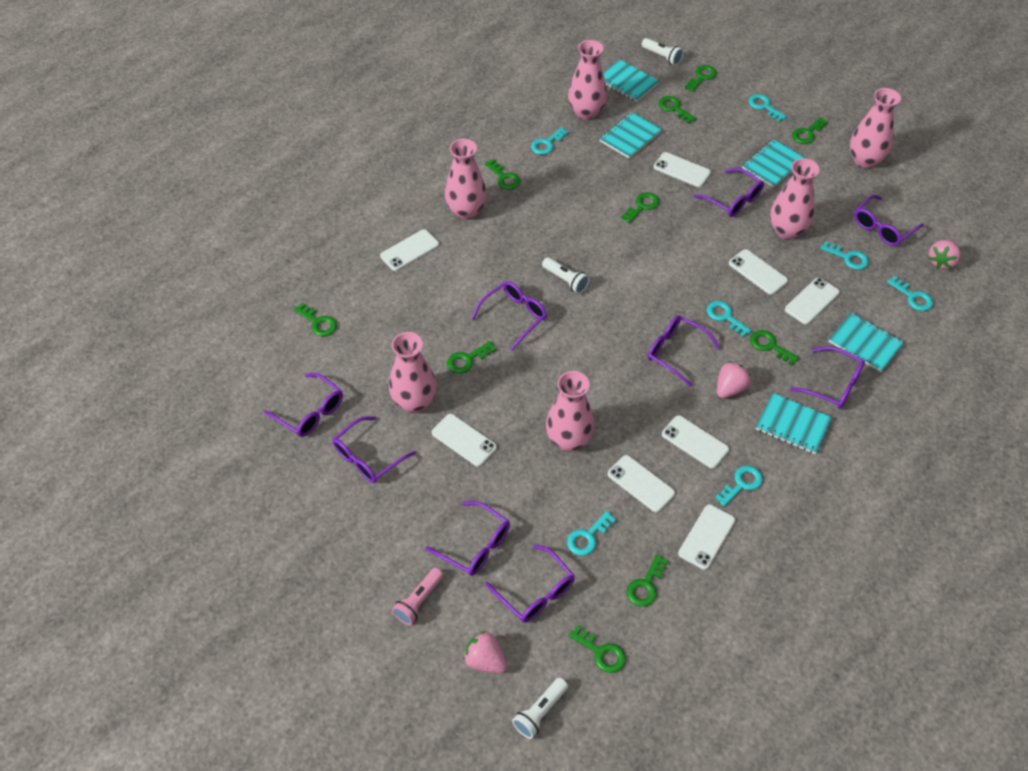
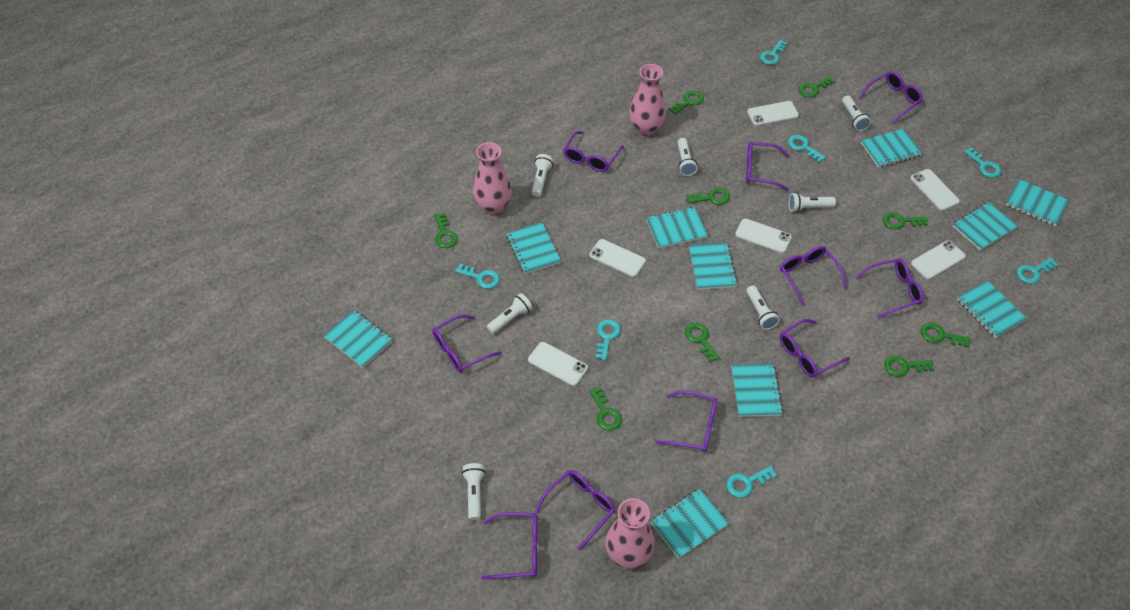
green key: 10 -> 9
pink flashlight: 1 -> 0
pink strawberry: 3 -> 0
pink vase: 6 -> 3
purple glasses: 9 -> 10
turquoise notebook: 5 -> 10
white flashlight: 3 -> 7
white phone: 8 -> 6

